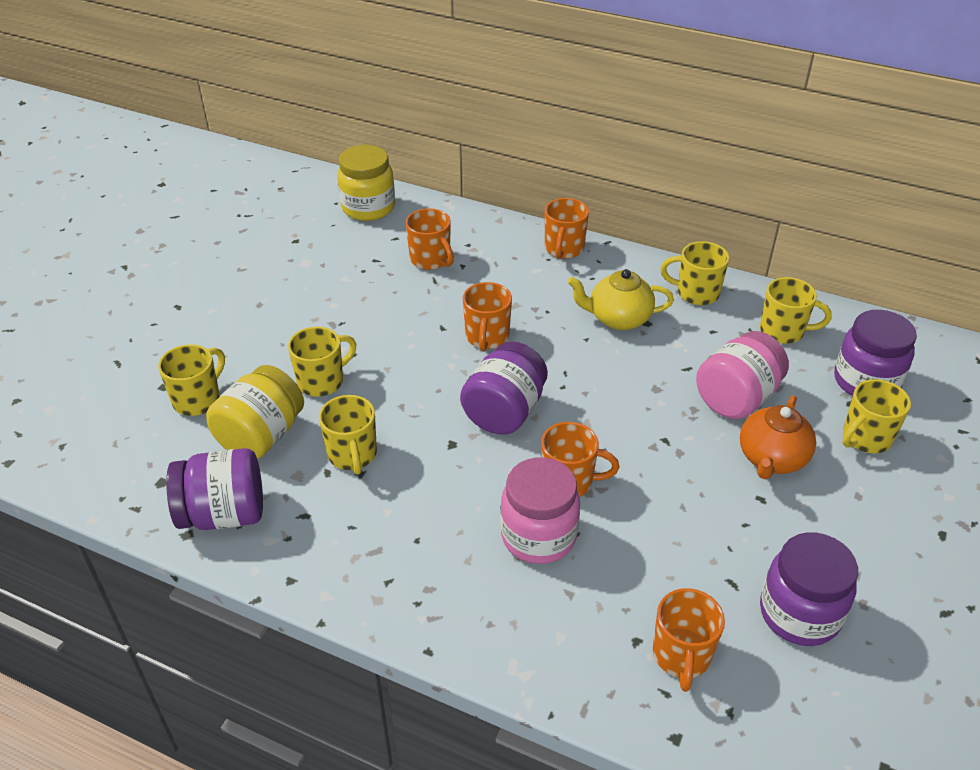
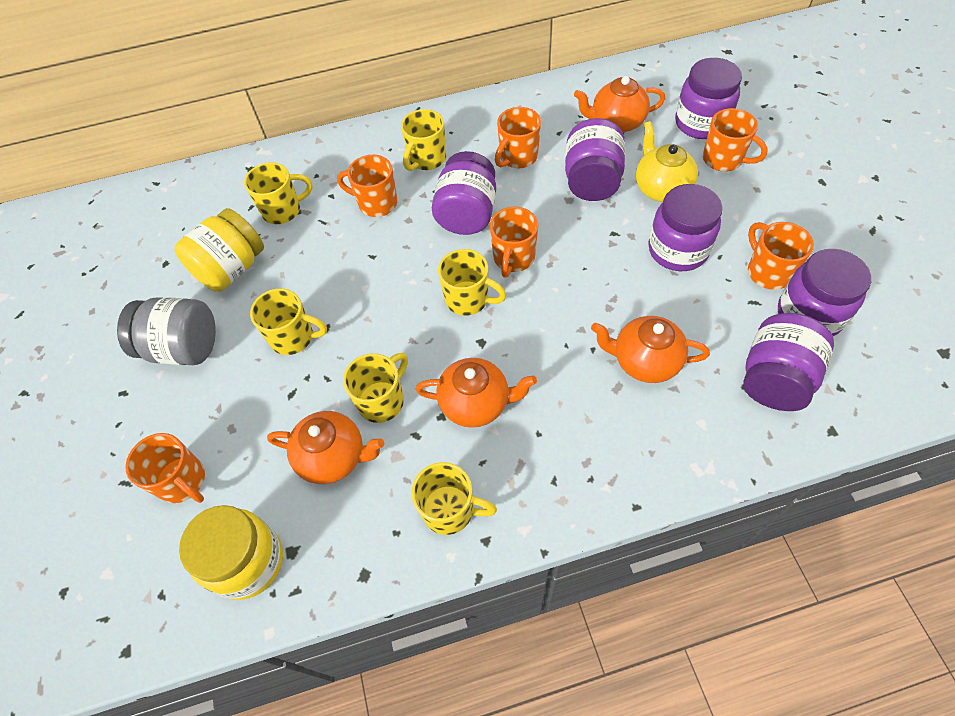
grey jar: 0 -> 1
orange mug: 5 -> 6
orange teapot: 1 -> 4
pink jar: 2 -> 0
purple jar: 4 -> 6

